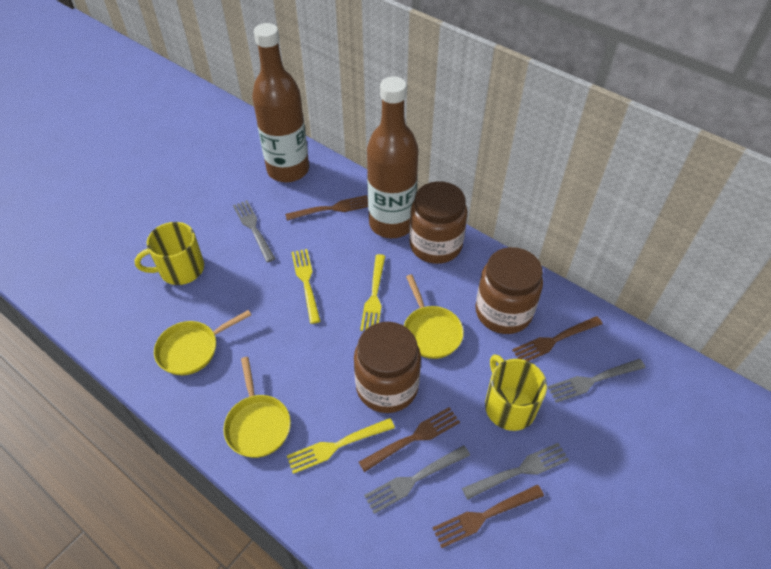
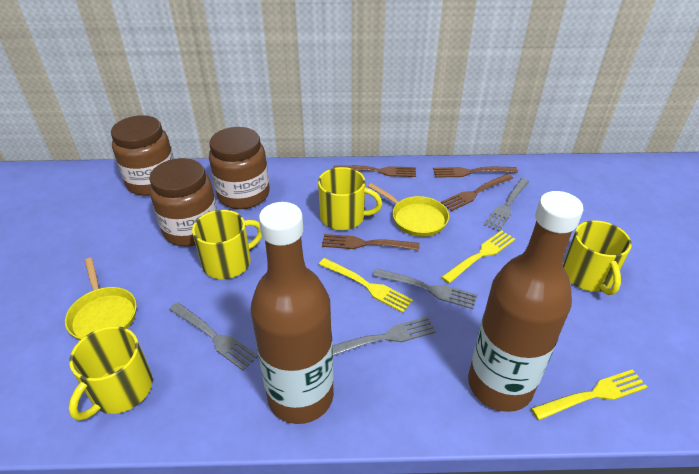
yellow mug: 2 -> 4
yellow pan: 3 -> 2

